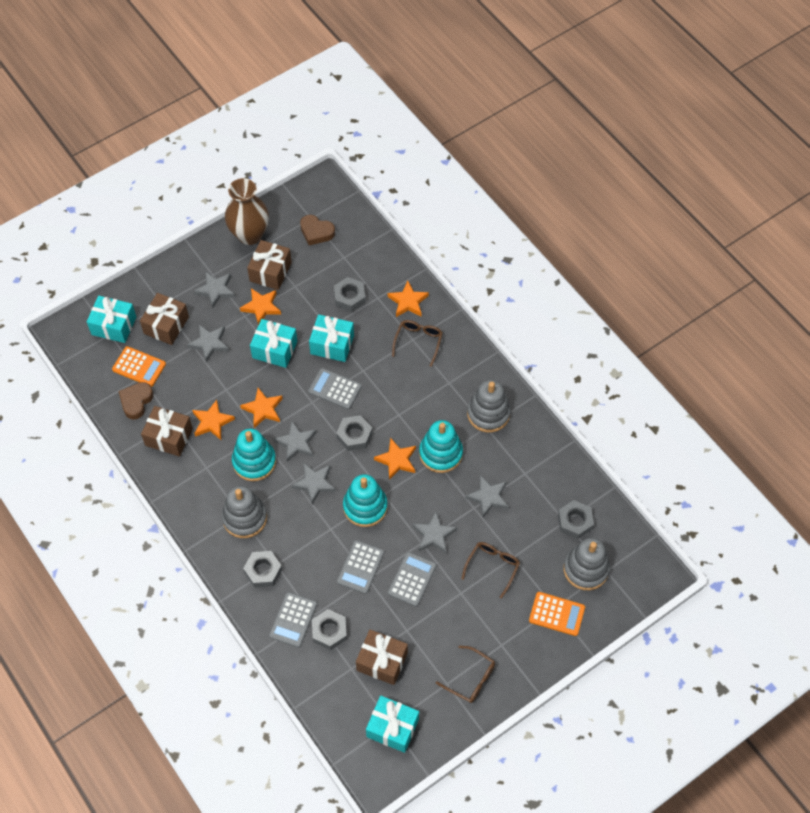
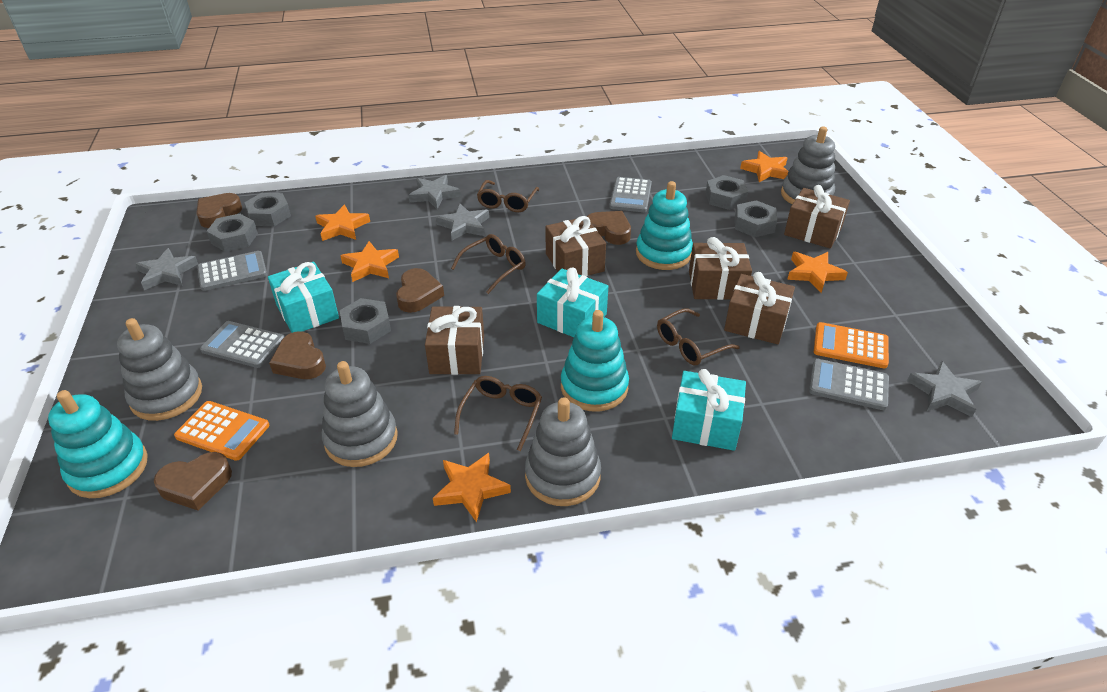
brown gift: 4 -> 5
brown glasses: 3 -> 4
brown heart: 2 -> 5
brown vase: 1 -> 0
grey stacking toy: 3 -> 4
grey star: 6 -> 4
turquoise gift: 4 -> 3

